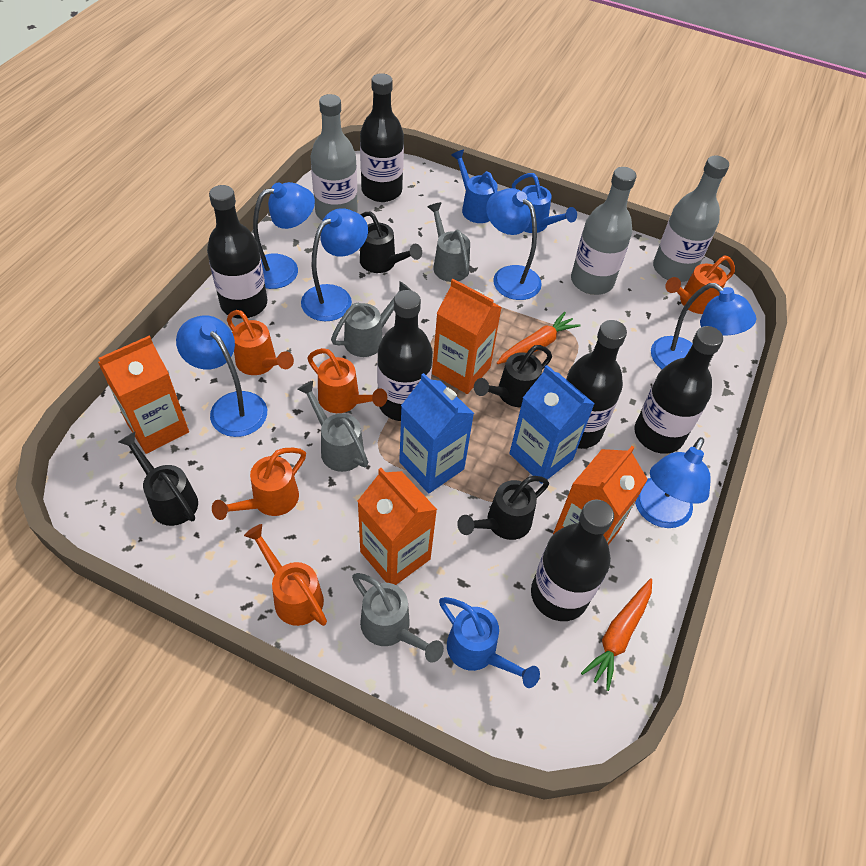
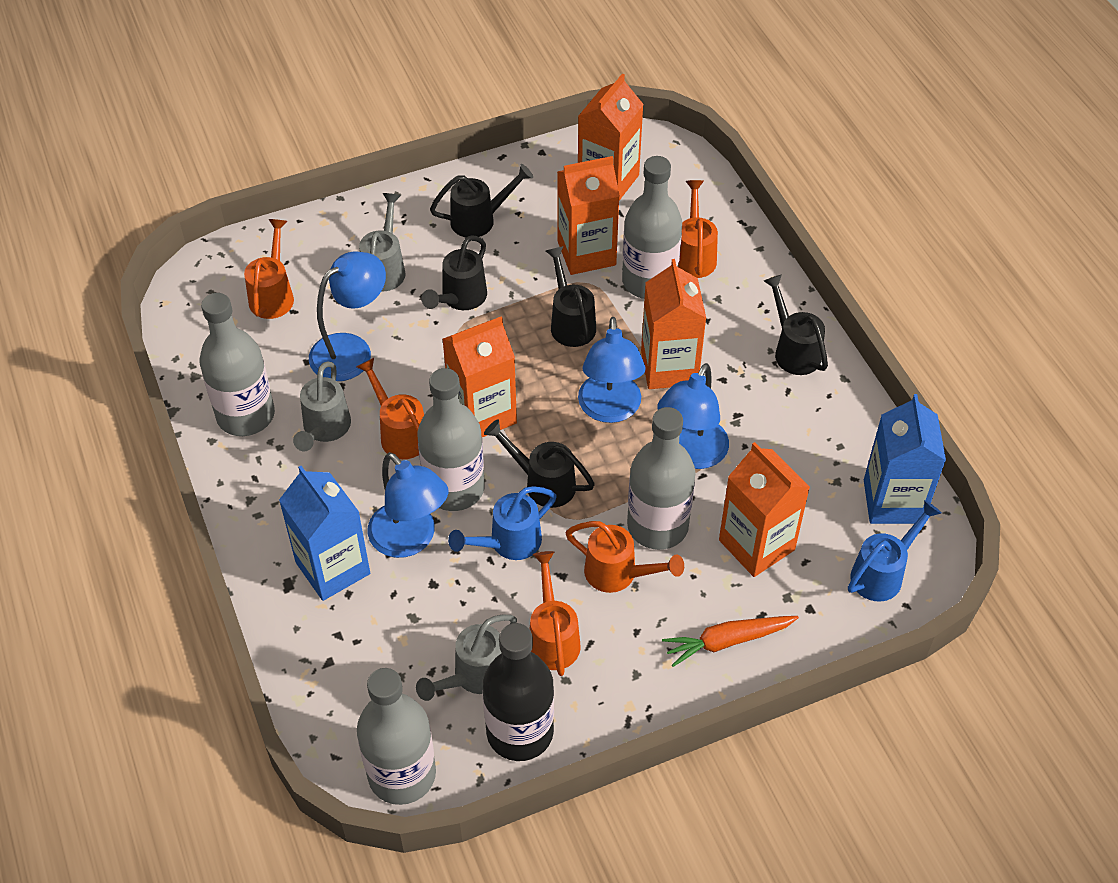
black bottle: 6 -> 1
black watering can: 4 -> 5
blue lamp: 6 -> 4
blue watering can: 3 -> 2
grey bottle: 3 -> 5
grey watering can: 4 -> 3
orange carrot: 2 -> 1
orange carton: 4 -> 5

